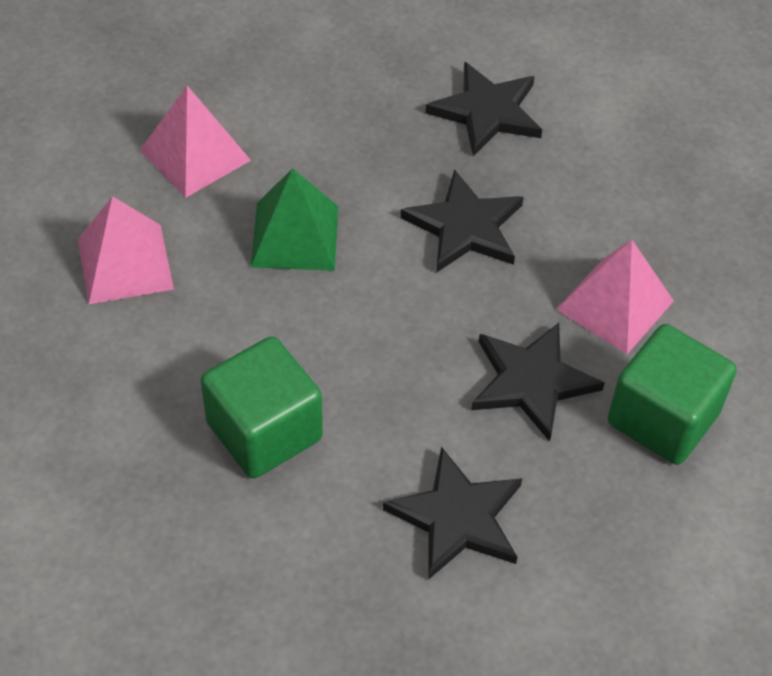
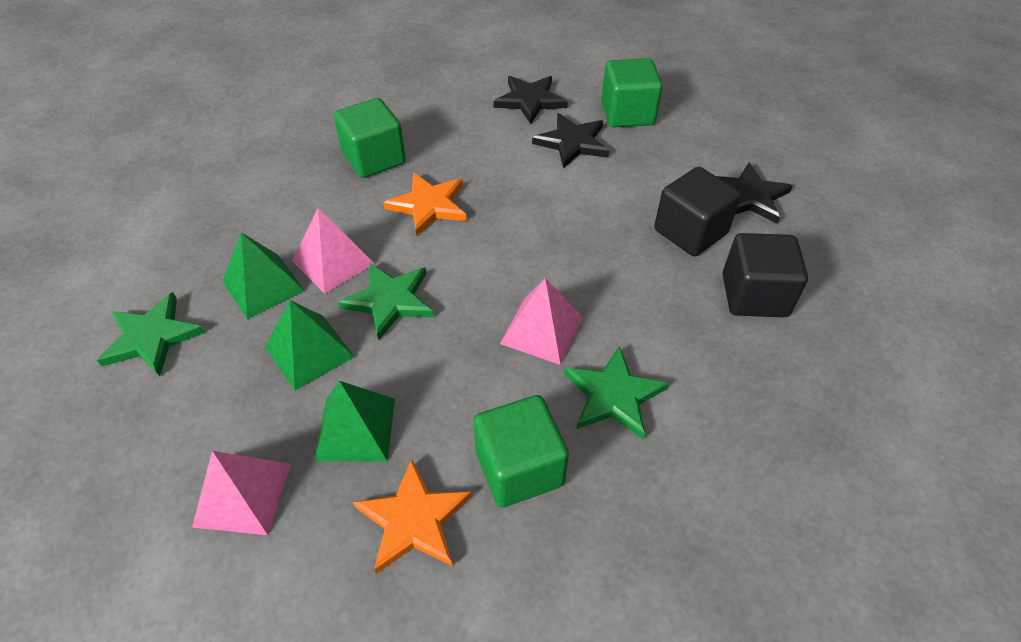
black cube: 0 -> 2
black star: 4 -> 3
green cube: 2 -> 3
green pyramid: 1 -> 3
green star: 0 -> 3
orange star: 0 -> 2

